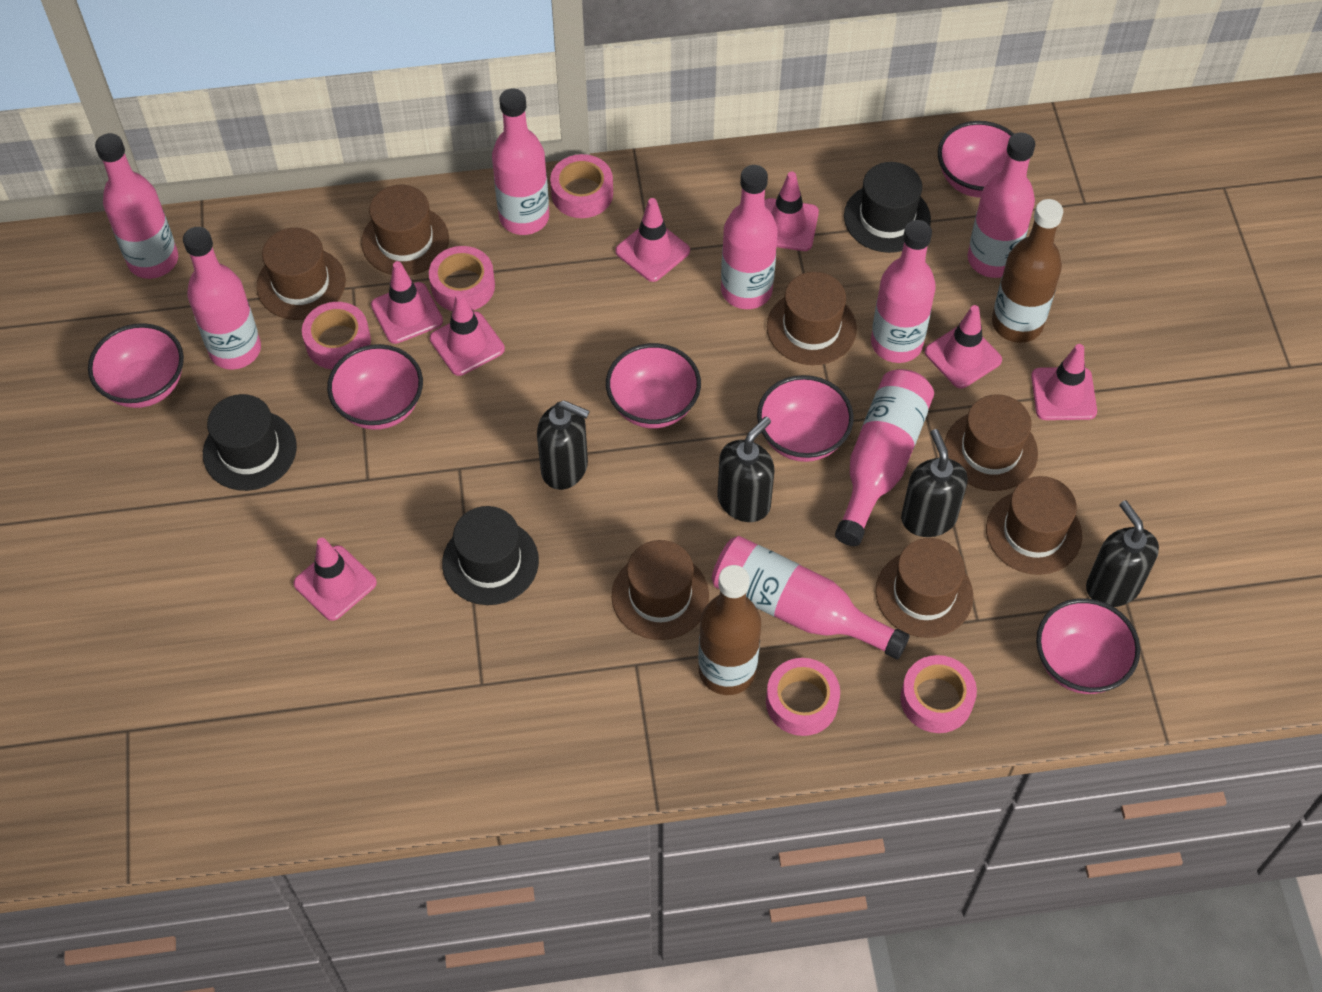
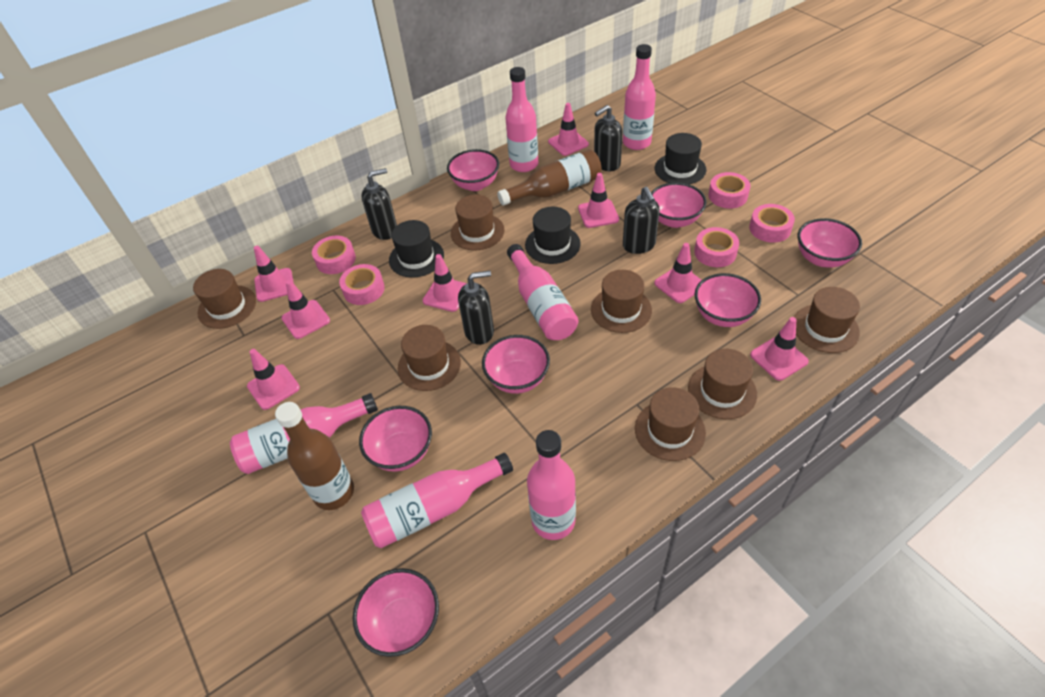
pink bottle: 8 -> 6
pink bowl: 6 -> 7
pink traffic cone: 7 -> 8

